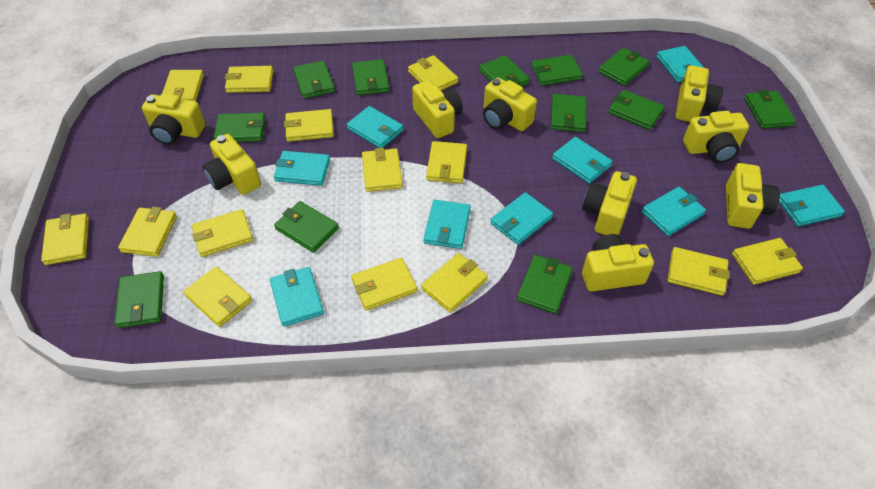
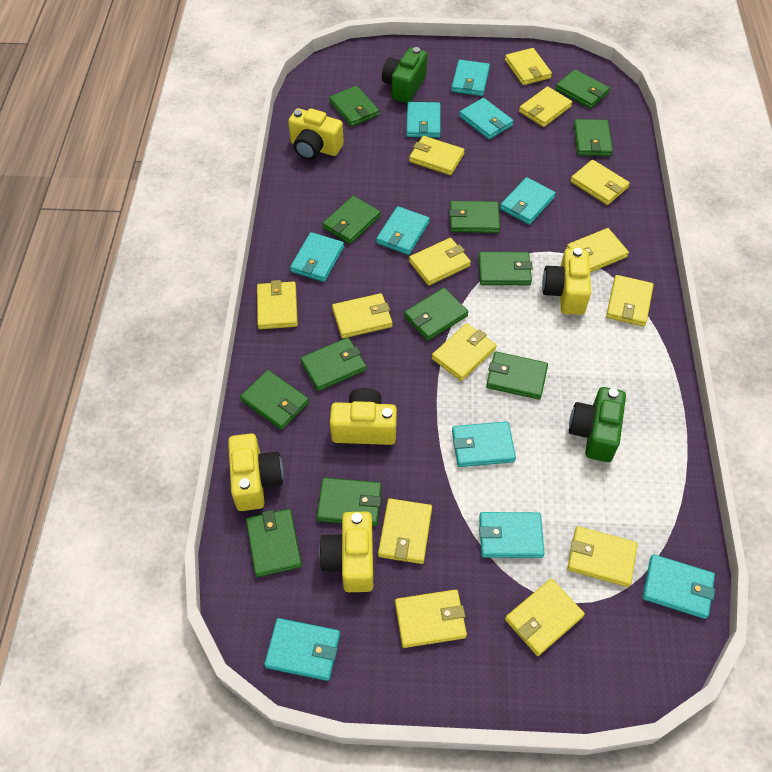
green camera: 0 -> 2
turquoise wallet: 9 -> 10
yellow camera: 9 -> 5

